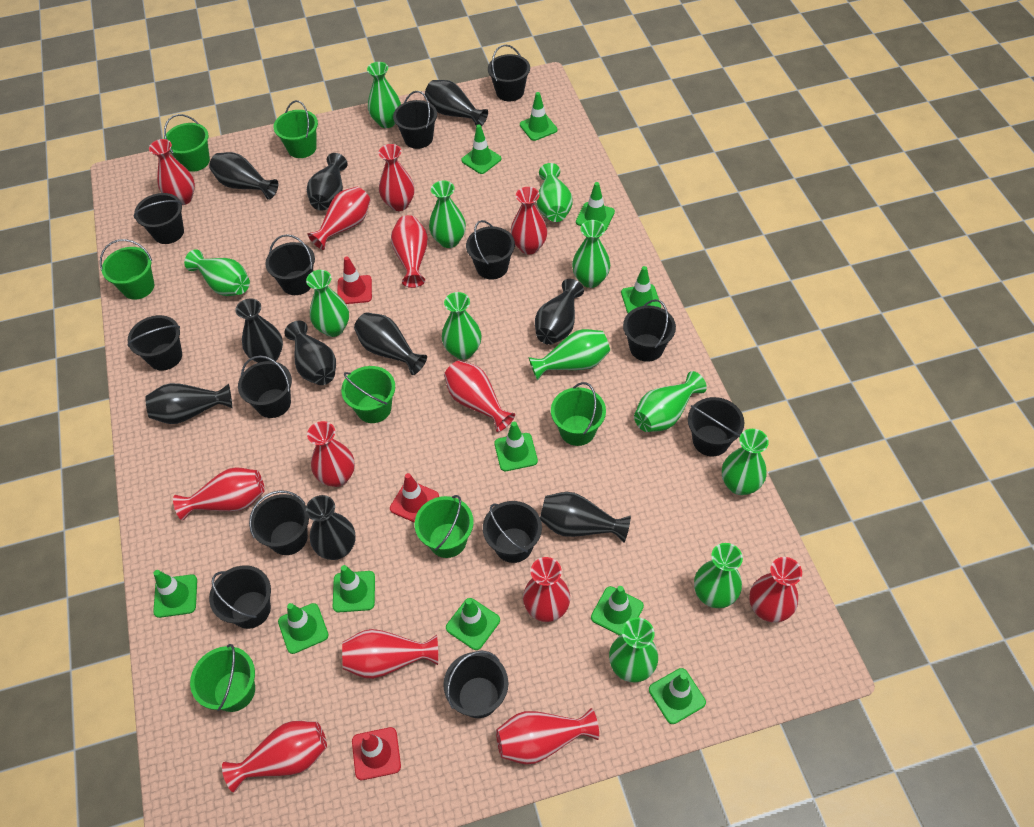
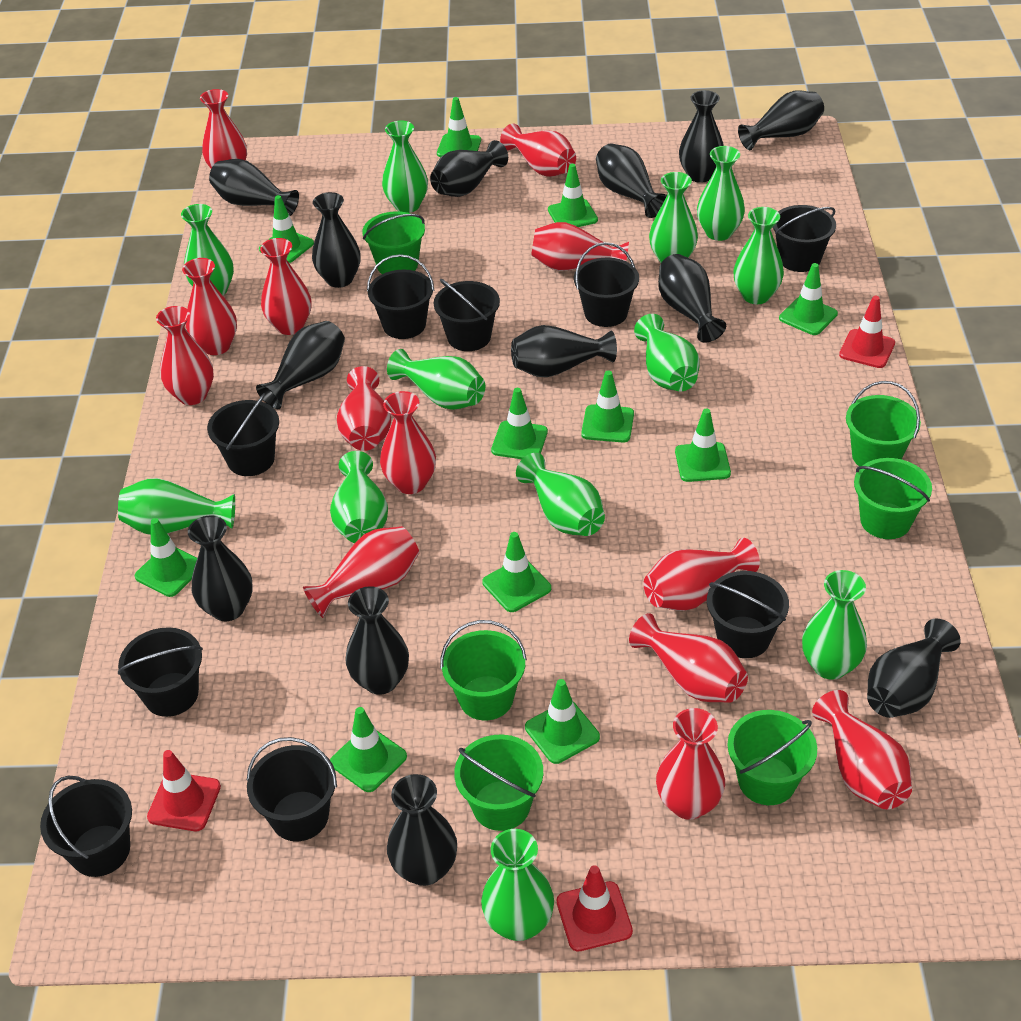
black bucket: 13 -> 9
black vase: 10 -> 13
green bucket: 7 -> 6

